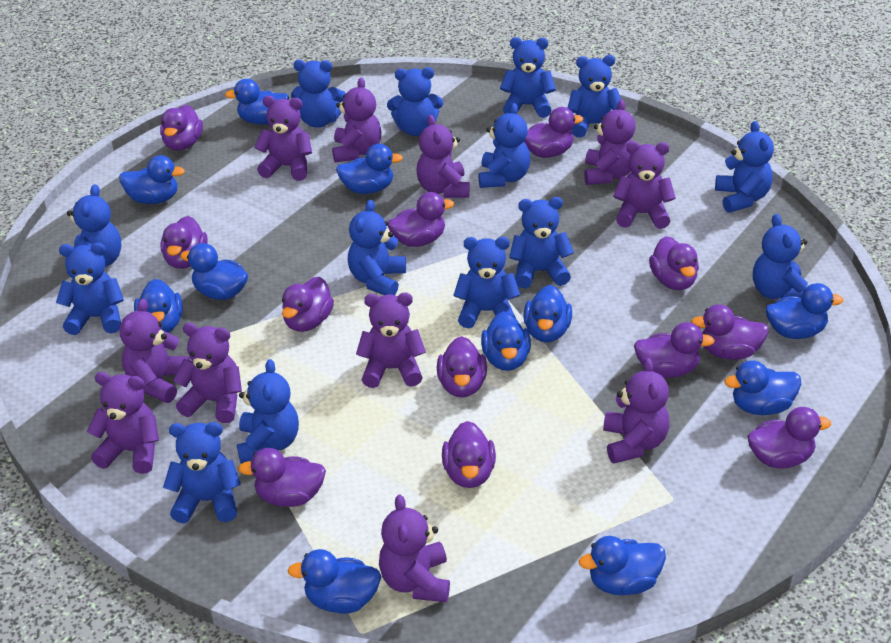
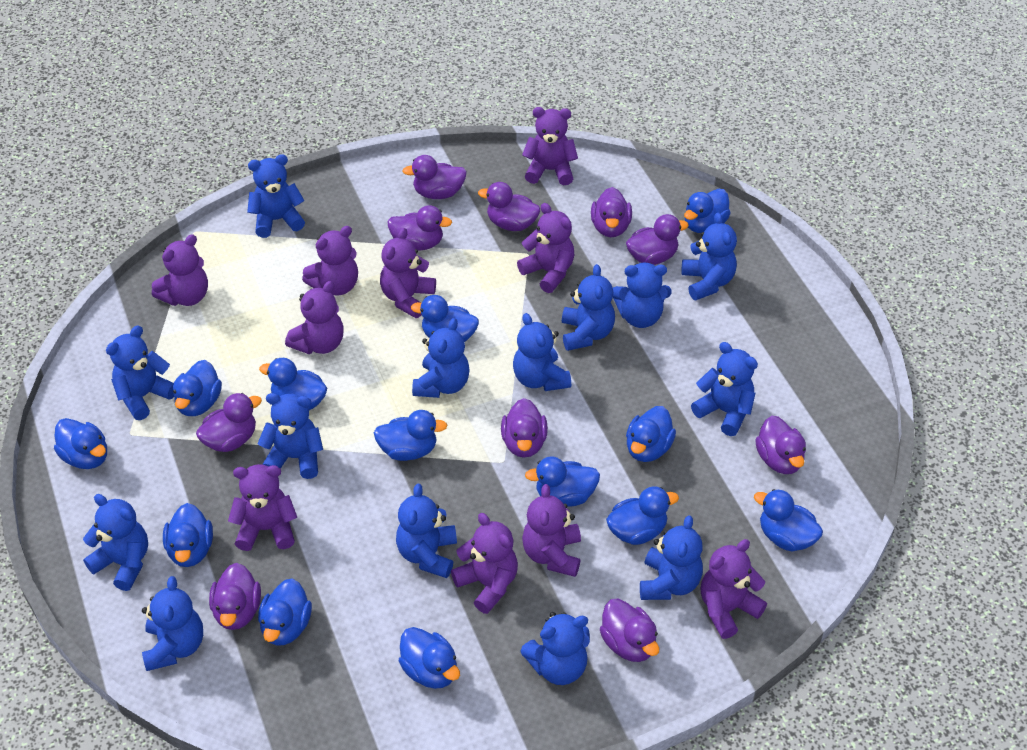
blue duck: 11 -> 13
purple duck: 12 -> 10
purple teddy bear: 11 -> 10

